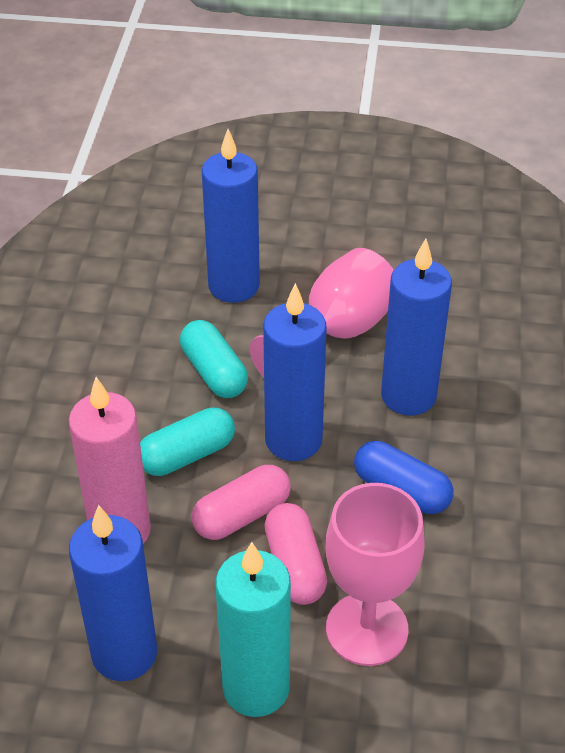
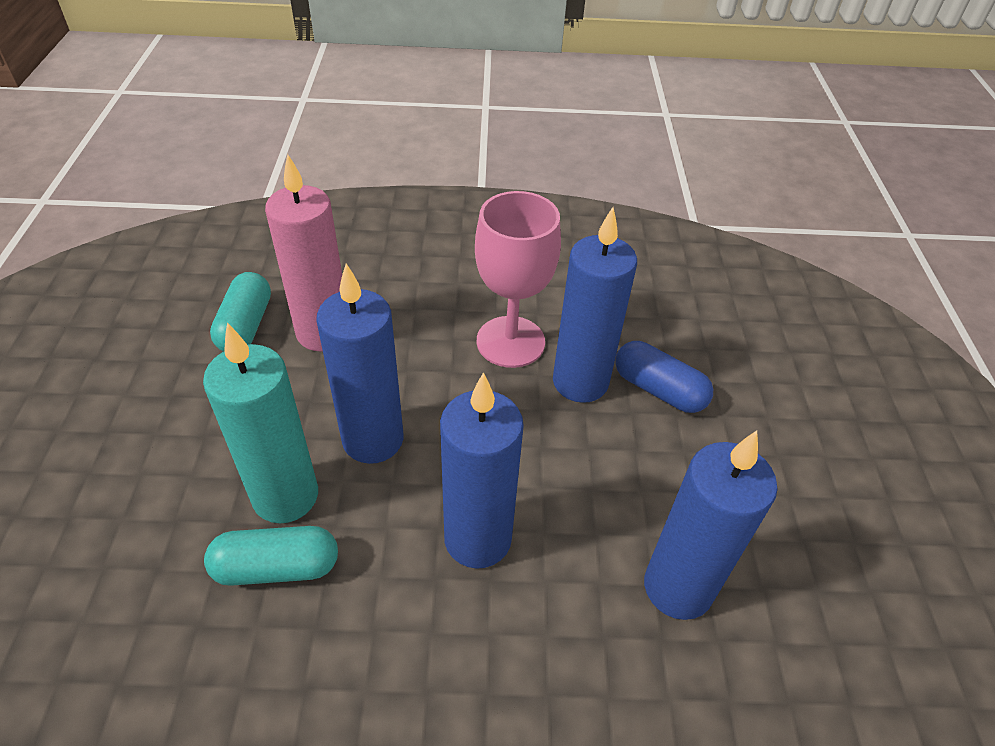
pink capsule: 2 -> 0
pink goblet: 2 -> 1

